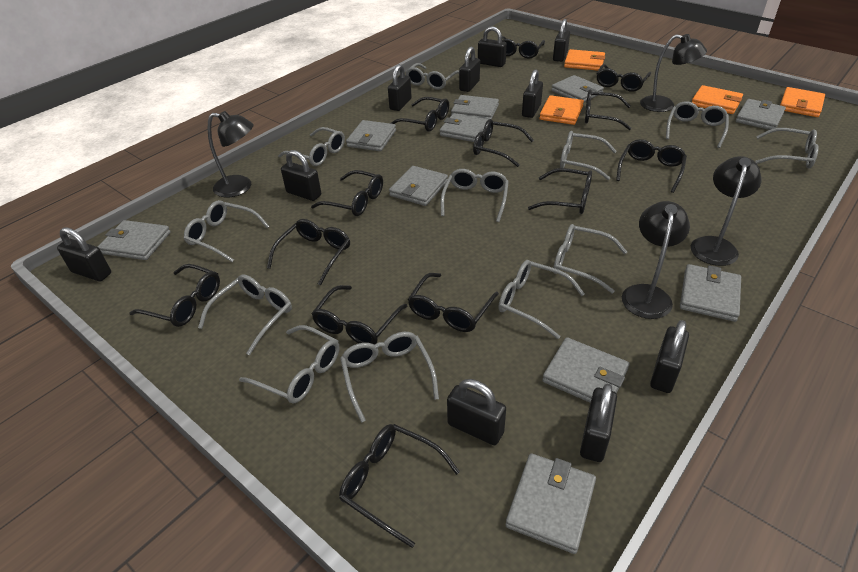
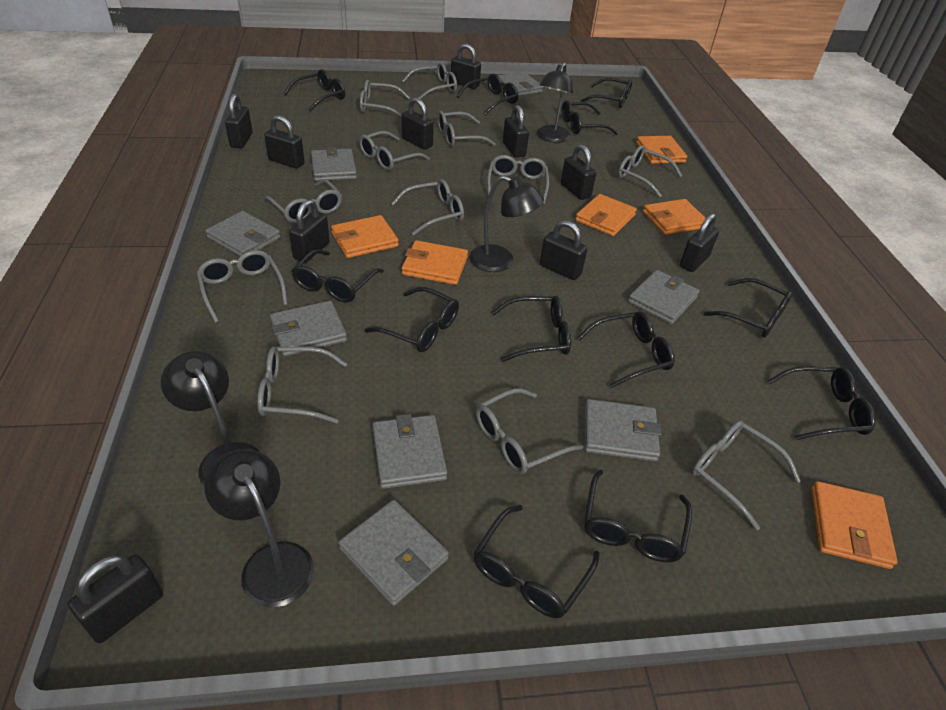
black glasses: 13 -> 12
grey wallet: 10 -> 8
orange wallet: 4 -> 6

